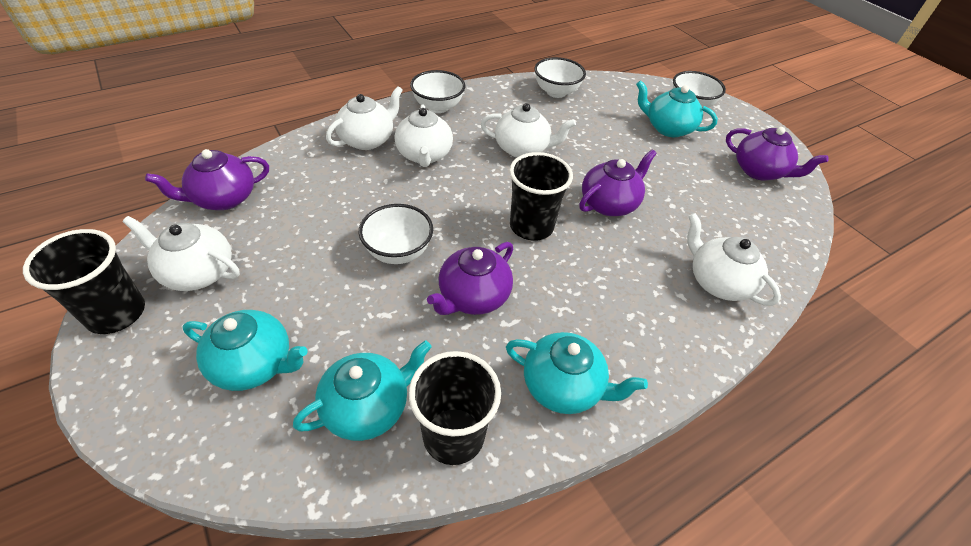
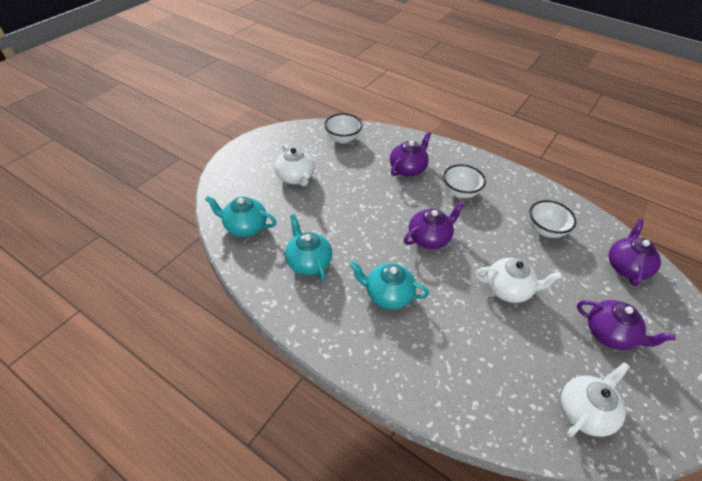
black cup: 3 -> 0
turquoise teapot: 4 -> 3
white bowl: 4 -> 3
white teapot: 5 -> 3

